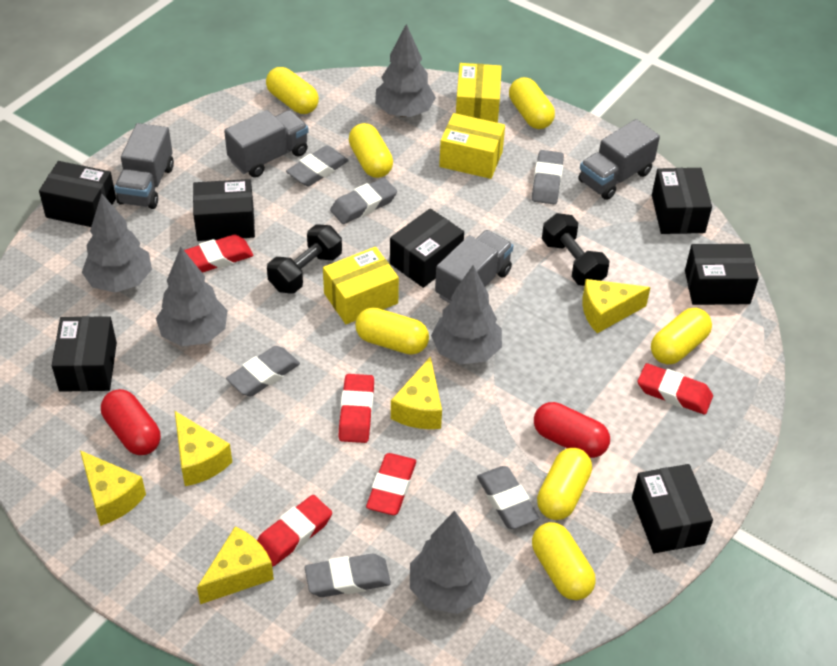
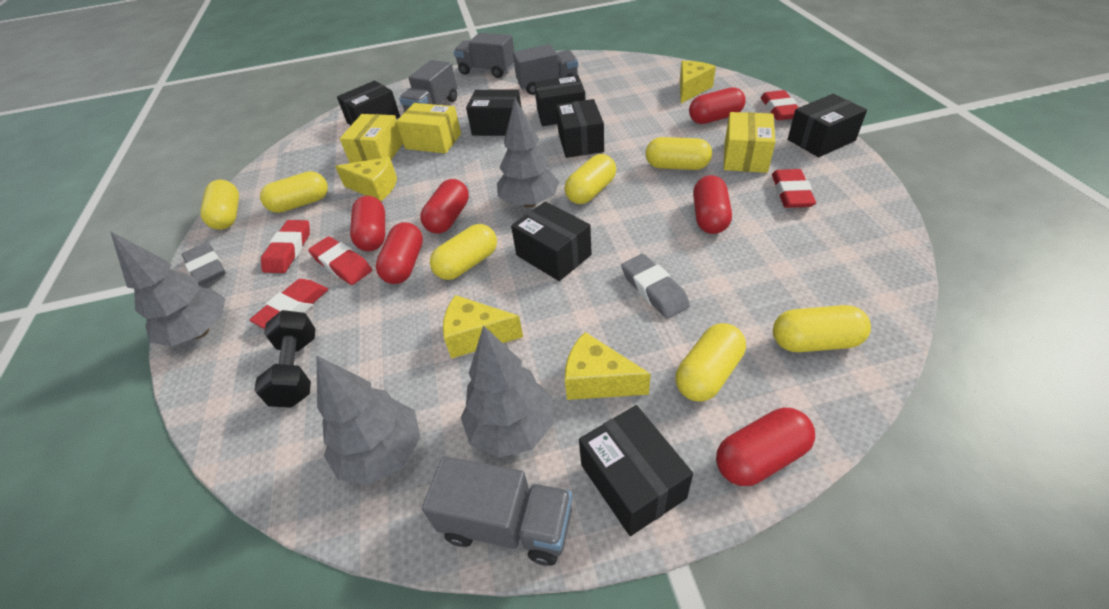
black dumbbell: 2 -> 1
grey eraser: 6 -> 2
grey tree: 5 -> 4
red capsule: 2 -> 6
yellow cheese: 5 -> 4

